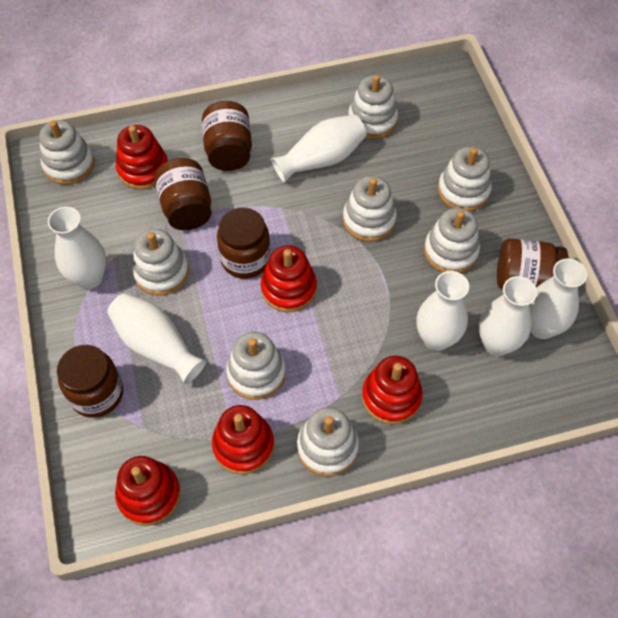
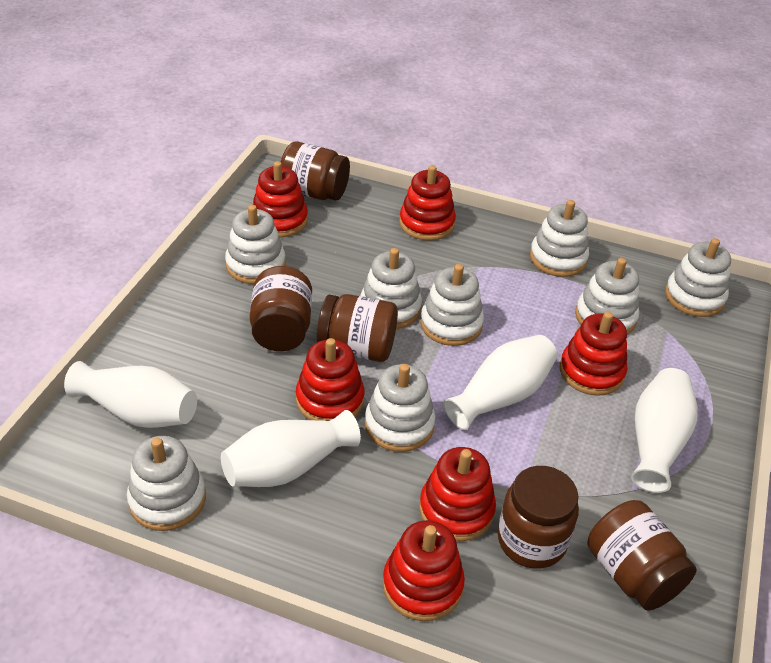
red stacking toy: 5 -> 6
white vase: 6 -> 4

